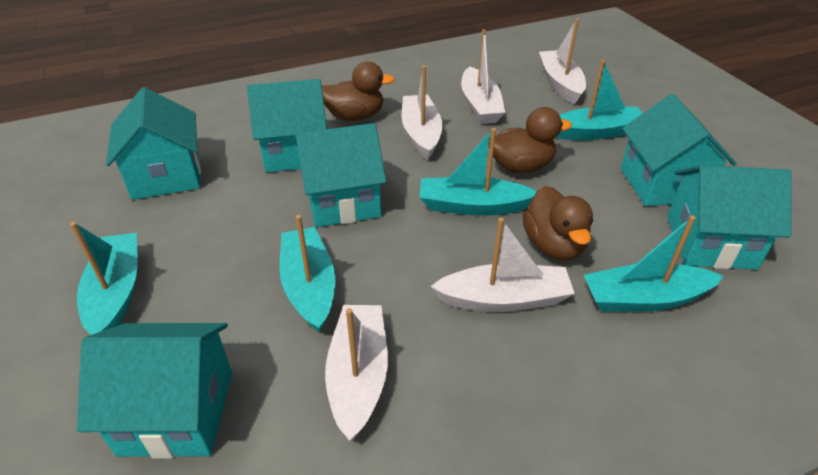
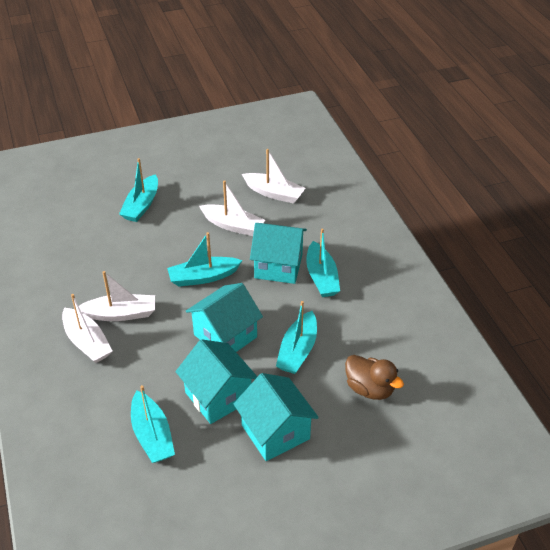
brown duck: 3 -> 1
turquoise house: 6 -> 4
white boat: 5 -> 4

